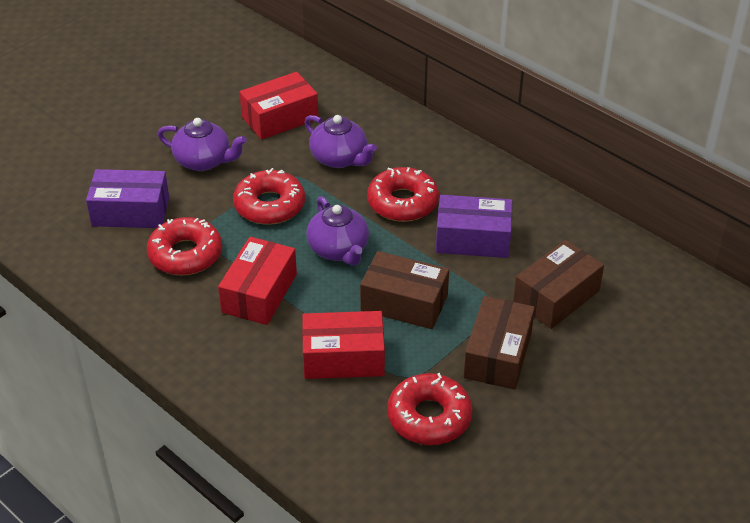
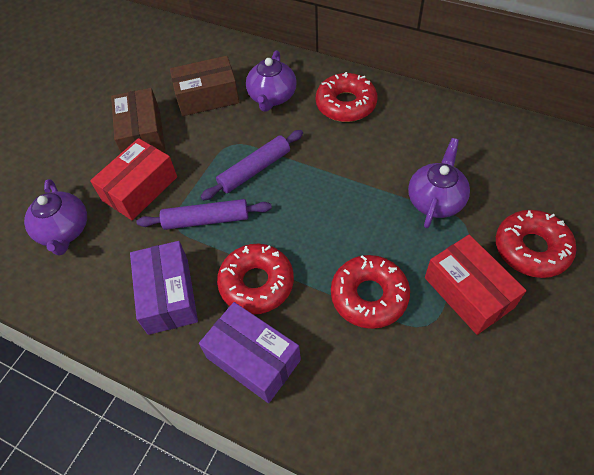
brown box: 3 -> 2
purple rolling pin: 0 -> 2
red box: 3 -> 2

